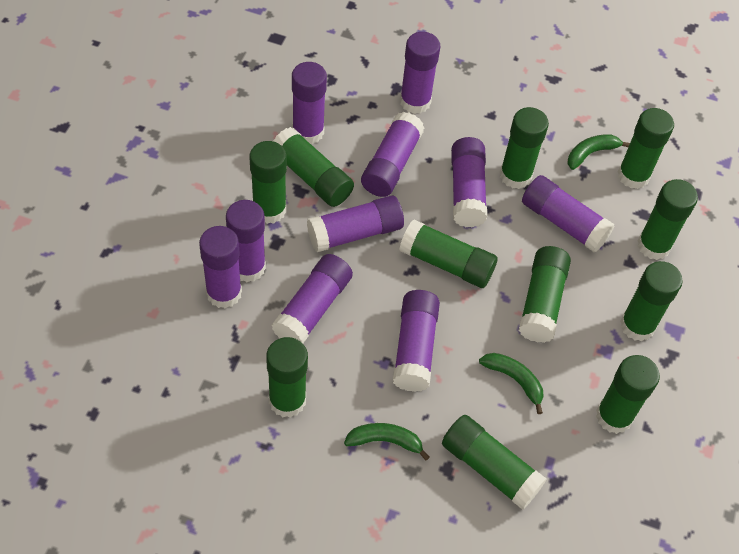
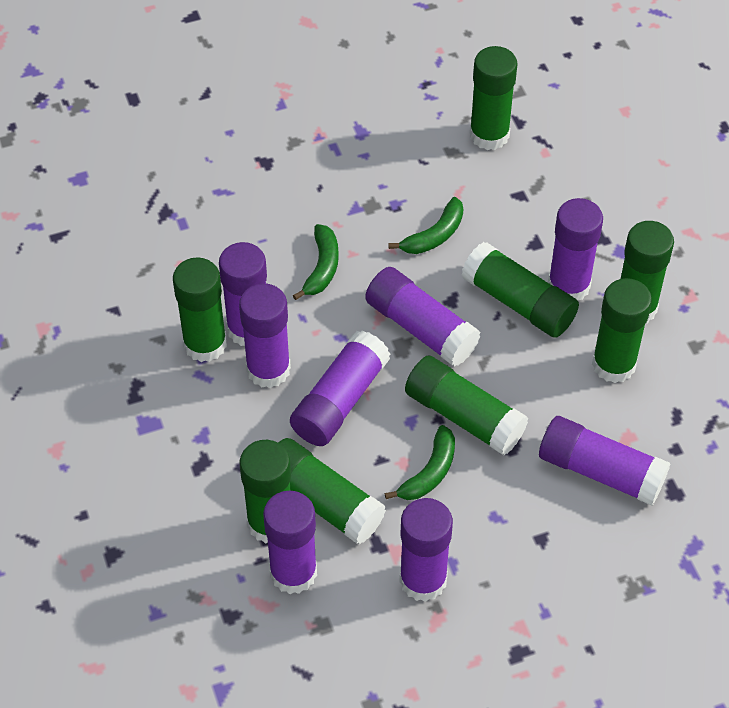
green glue stick: 11 -> 8
purple glue stick: 10 -> 8

